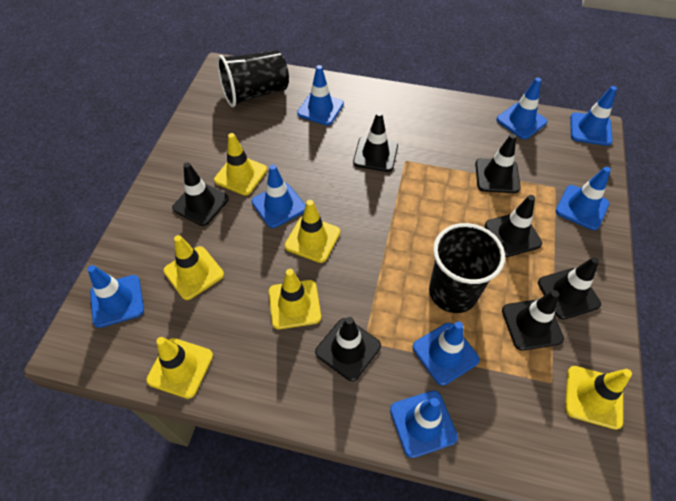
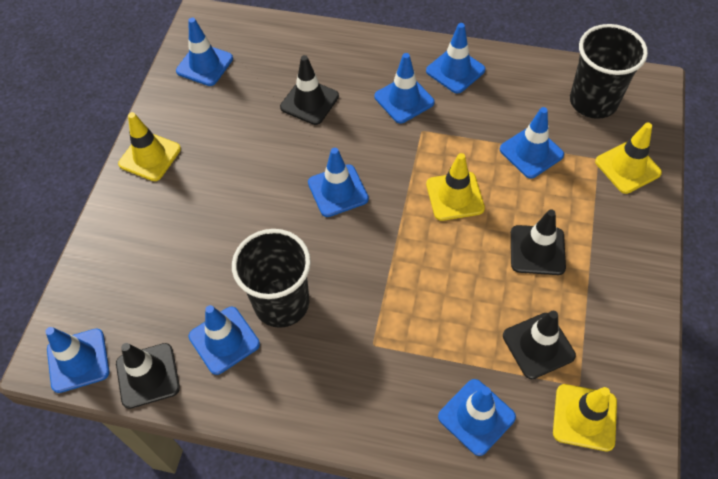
black traffic cone: 7 -> 4
yellow traffic cone: 6 -> 4

